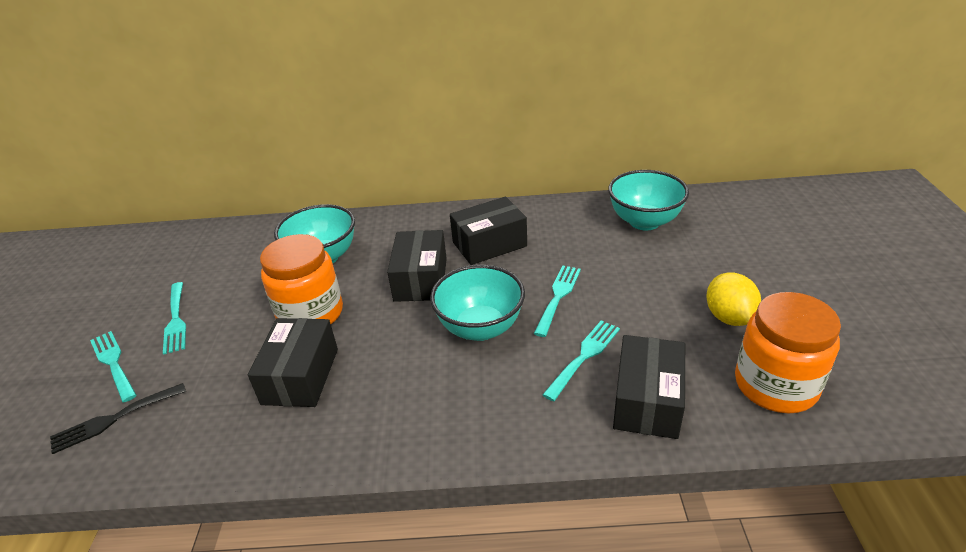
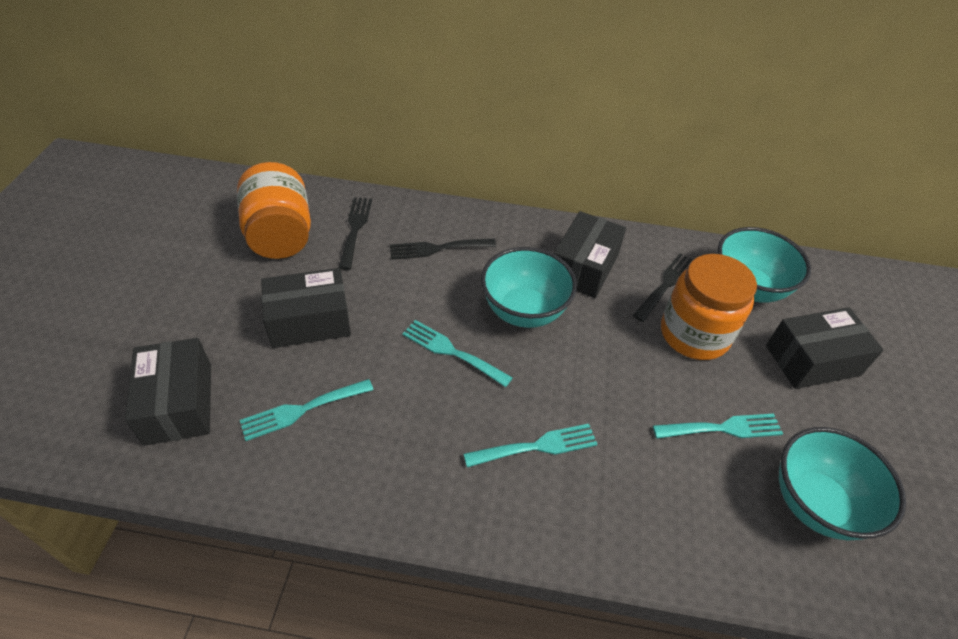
black fork: 1 -> 3
yellow lemon: 1 -> 0

